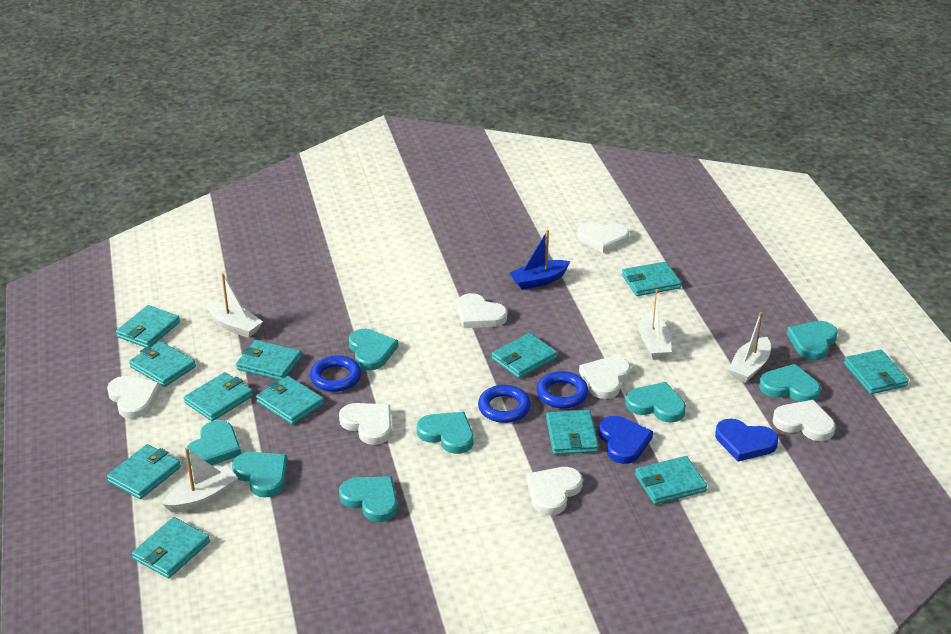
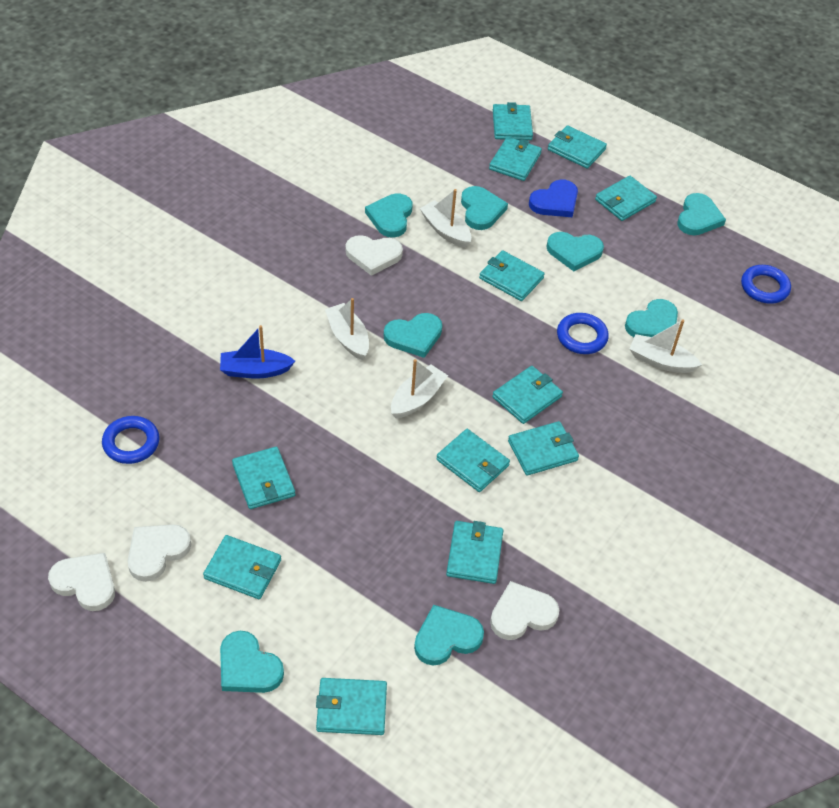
blue heart: 2 -> 1
white heart: 7 -> 4

